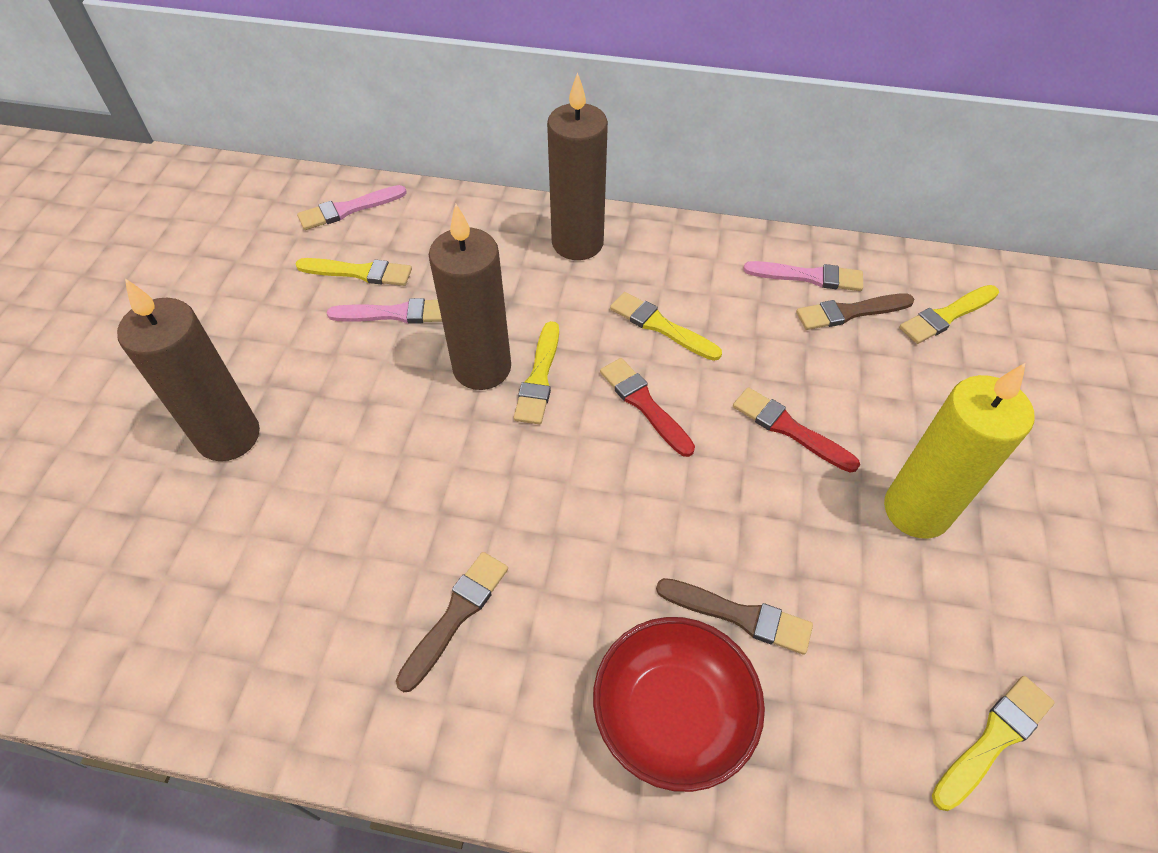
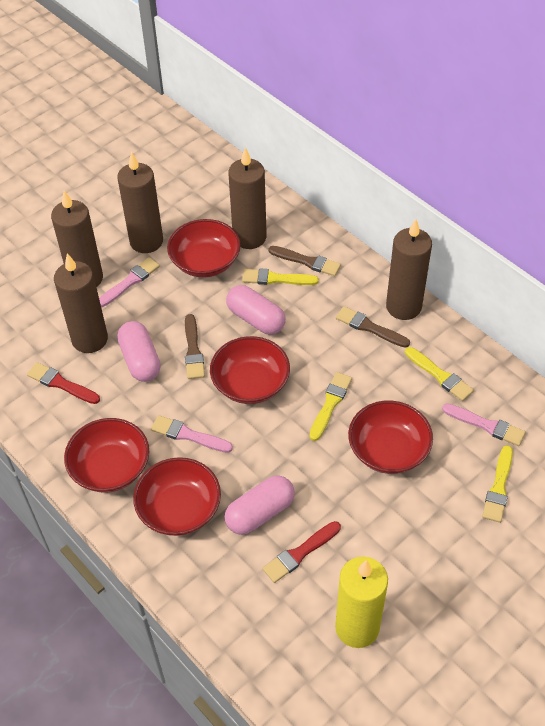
brown candle: 3 -> 5
pink capsule: 0 -> 3
red bowl: 1 -> 5
yellow brush: 5 -> 4

